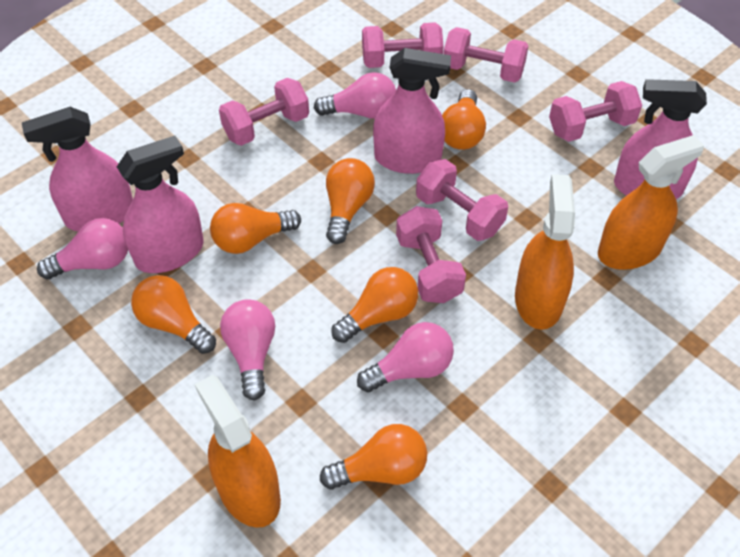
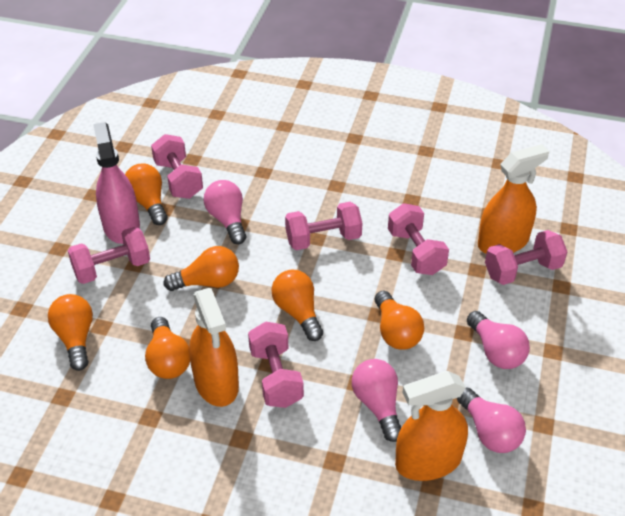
pink spray bottle: 4 -> 1

